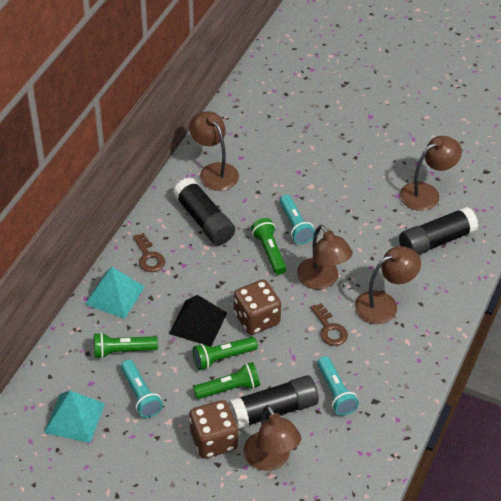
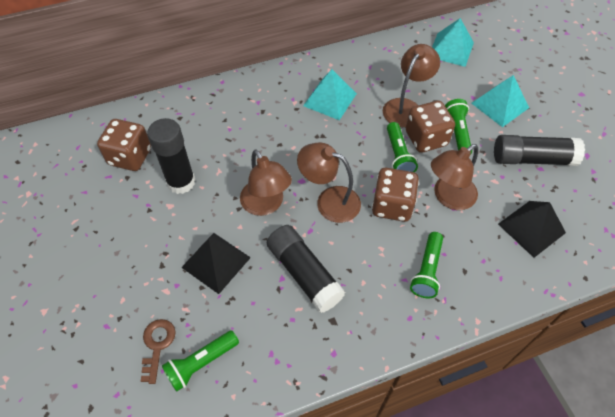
black pyramid: 1 -> 2
brown dice: 2 -> 3
brown key: 2 -> 1
brown lamp: 5 -> 4
turquoise flashlight: 3 -> 0
turquoise pyramid: 2 -> 3

